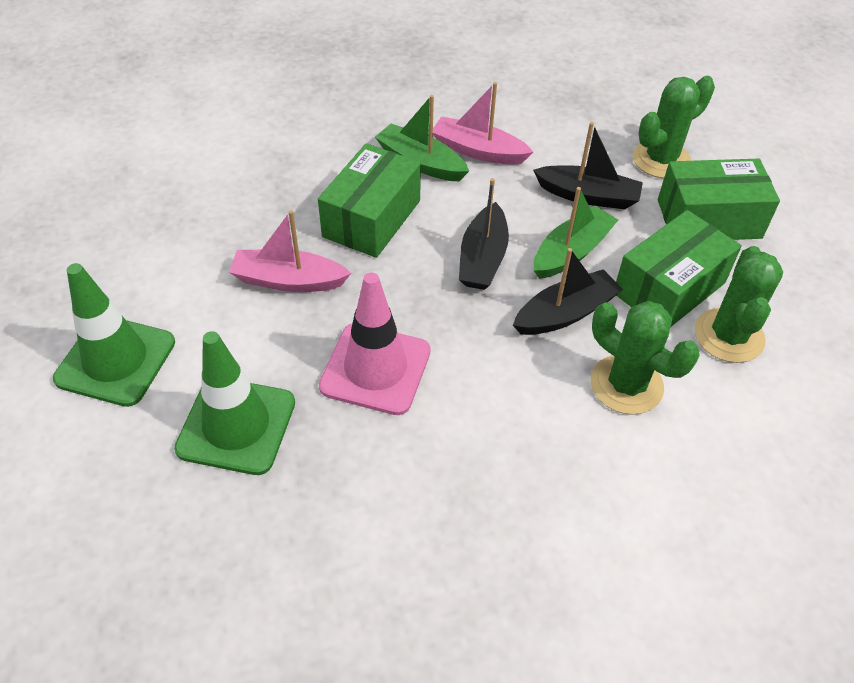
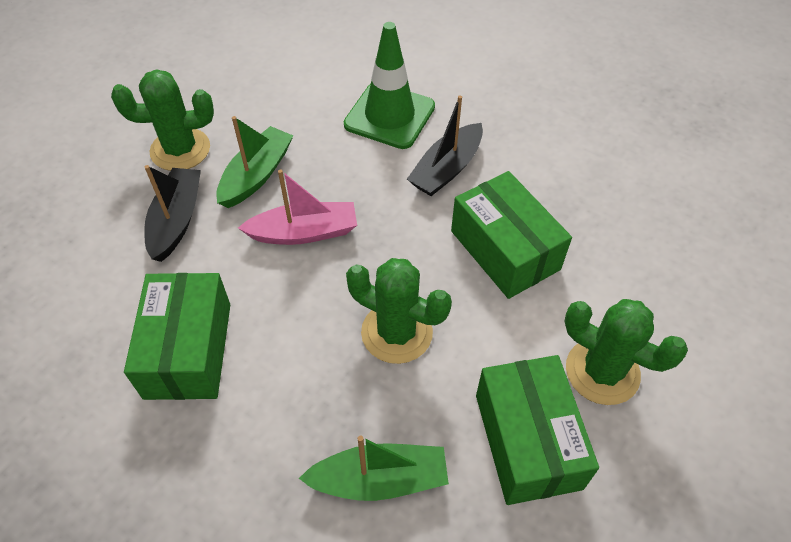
black boat: 3 -> 2
green traffic cone: 2 -> 1
pink boat: 2 -> 1
pink traffic cone: 1 -> 0

